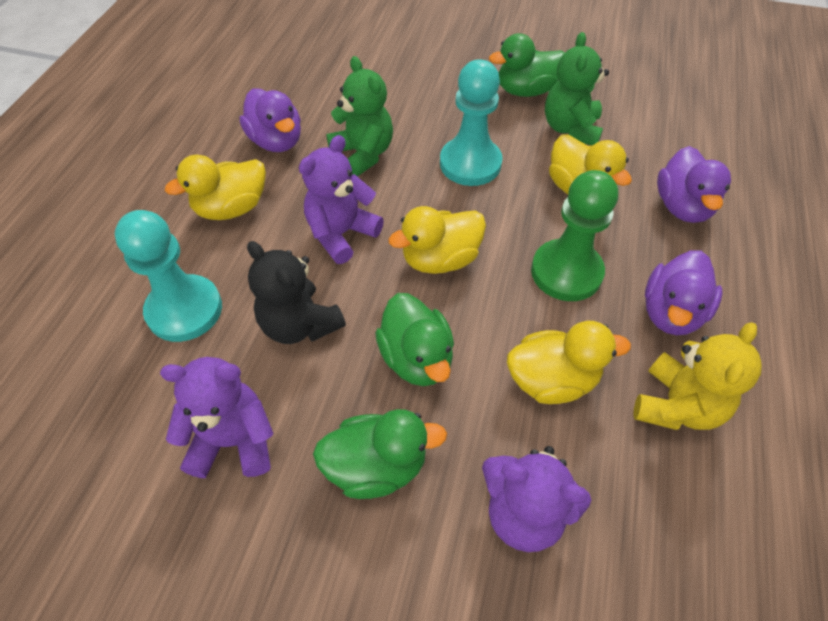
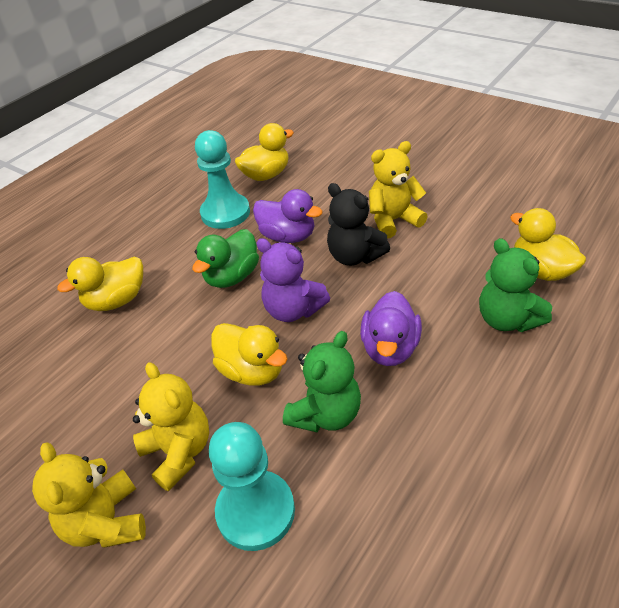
green duck: 3 -> 1
green pawn: 1 -> 0
purple duck: 3 -> 2
purple teddy bear: 3 -> 1
yellow teddy bear: 1 -> 3

